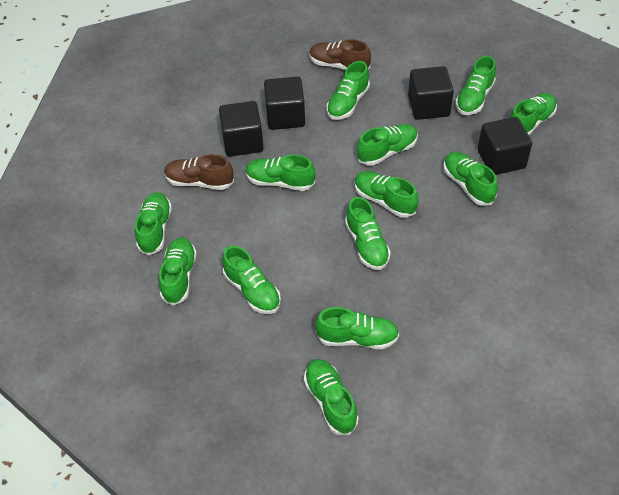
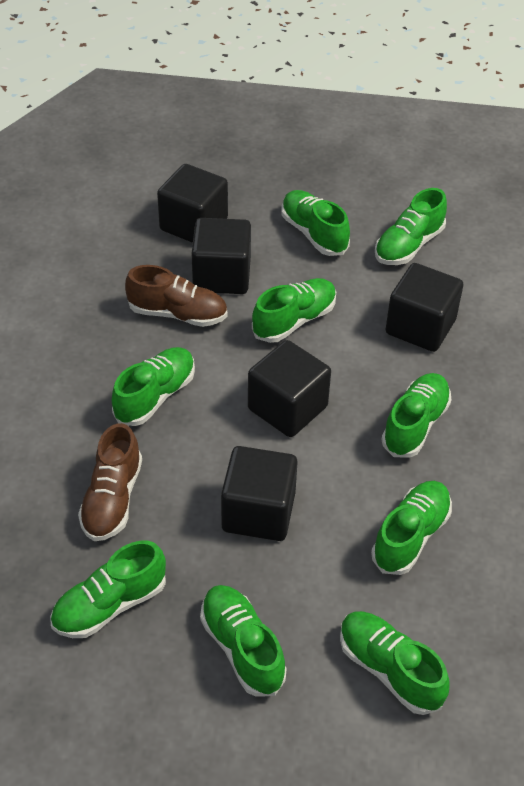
black cube: 4 -> 5
green shoe: 13 -> 9

